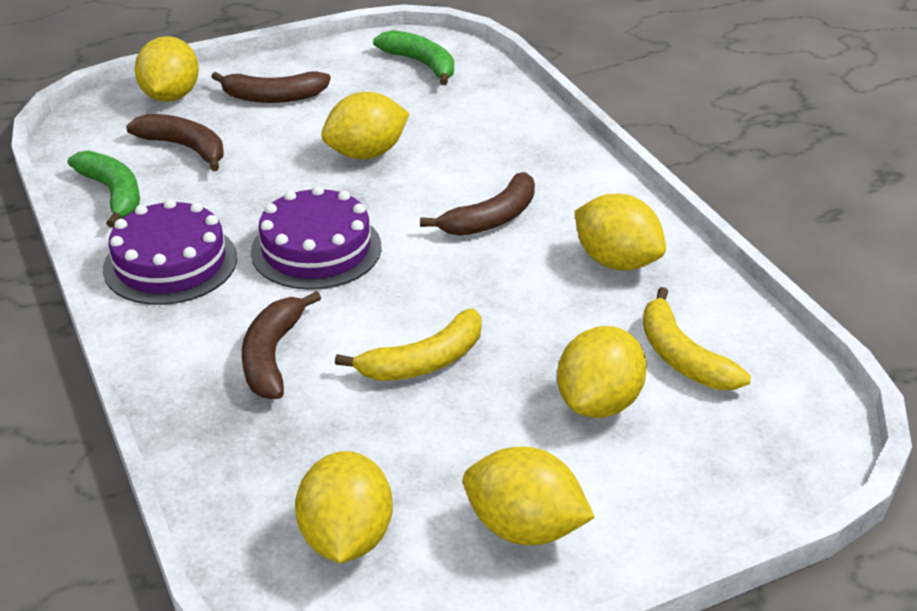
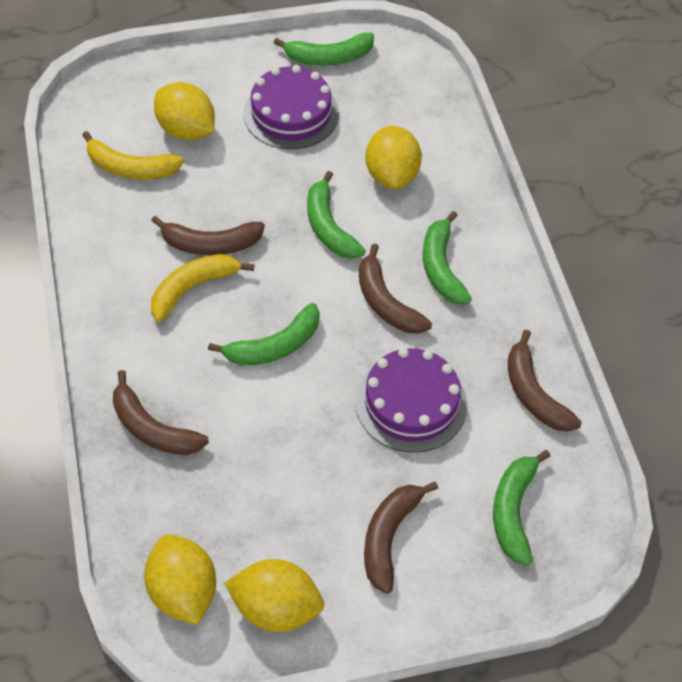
brown banana: 4 -> 5
green banana: 2 -> 5
yellow lemon: 6 -> 4

